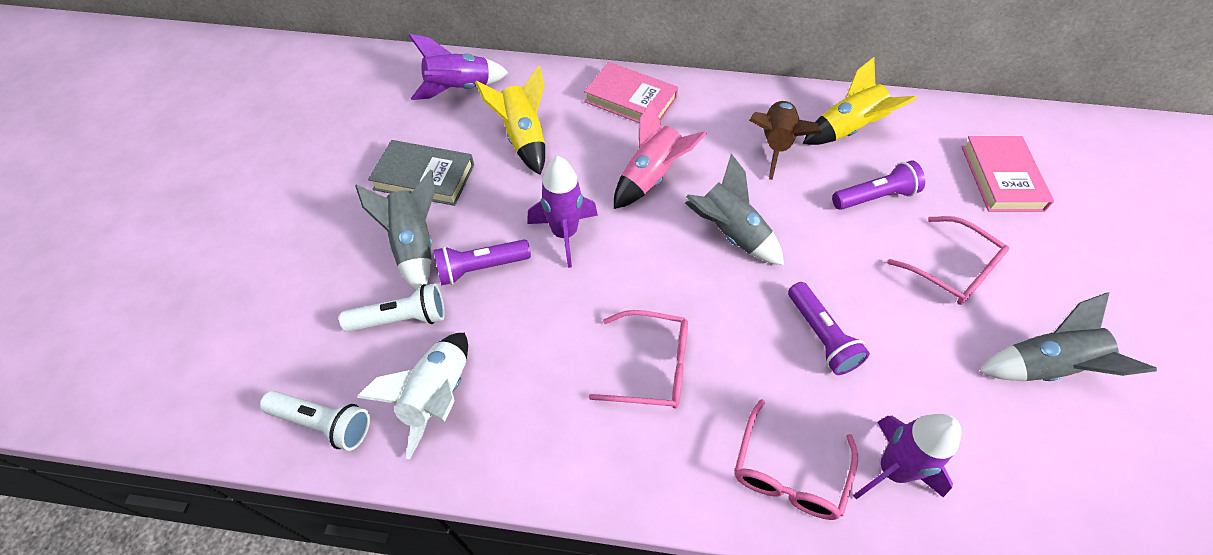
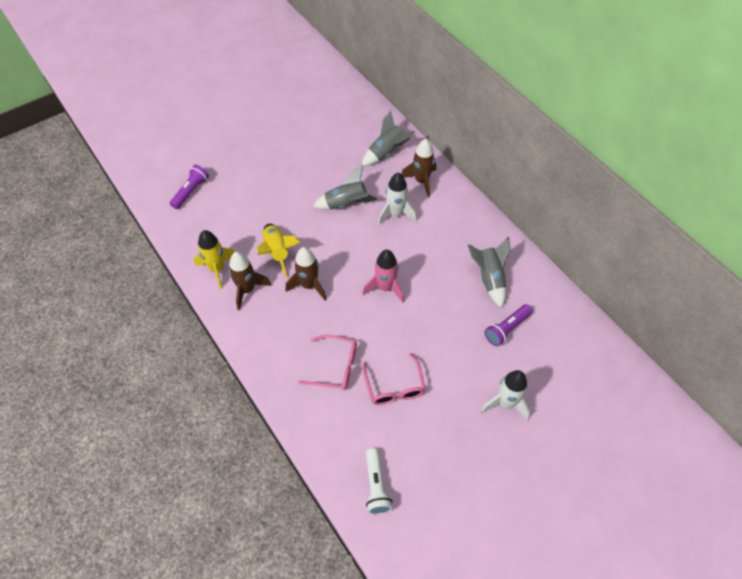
brown rocket: 1 -> 3
grey book: 1 -> 0
pink book: 2 -> 0
pink glasses: 3 -> 2
purple flashlight: 3 -> 2
purple rocket: 3 -> 0
white flashlight: 2 -> 1
white rocket: 1 -> 2

